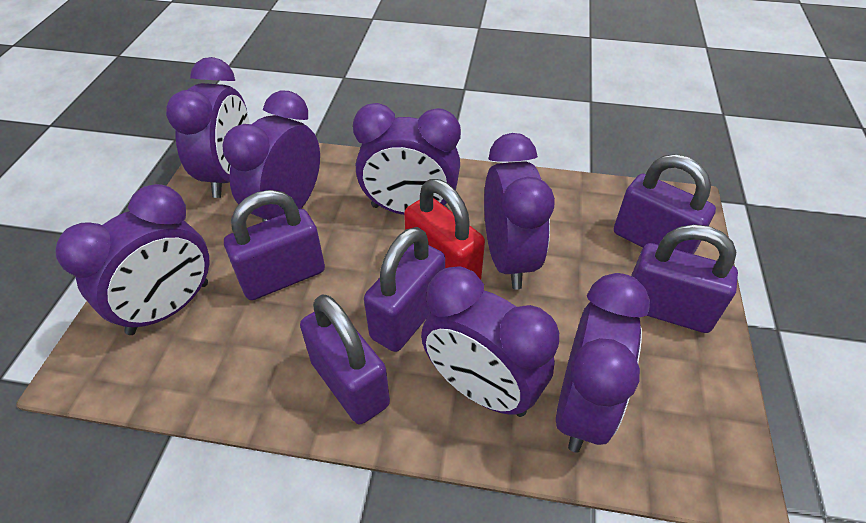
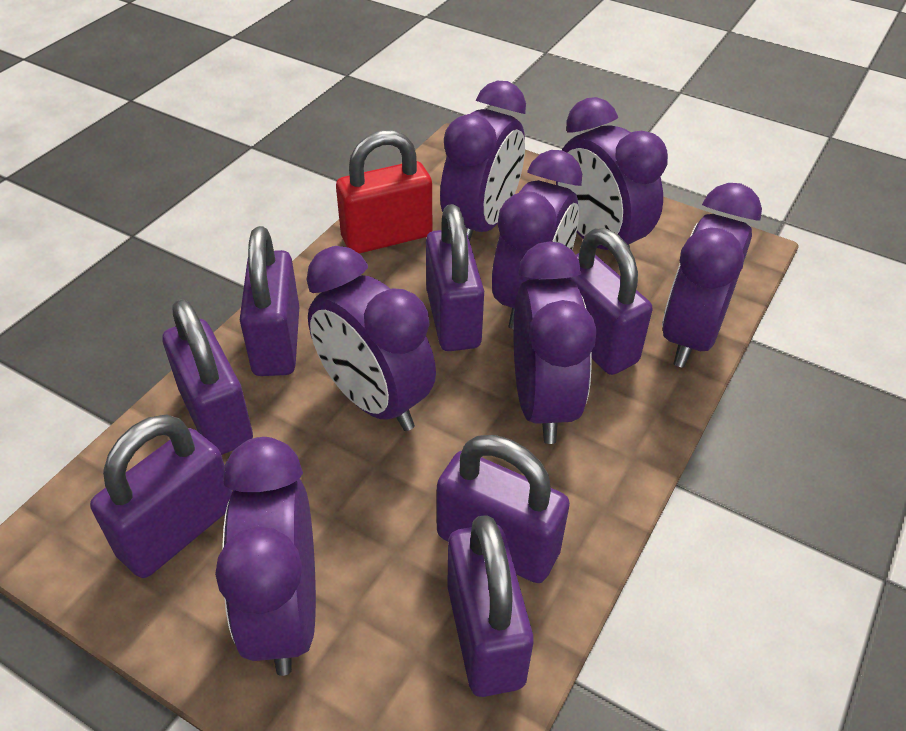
purple padlock: 5 -> 7

